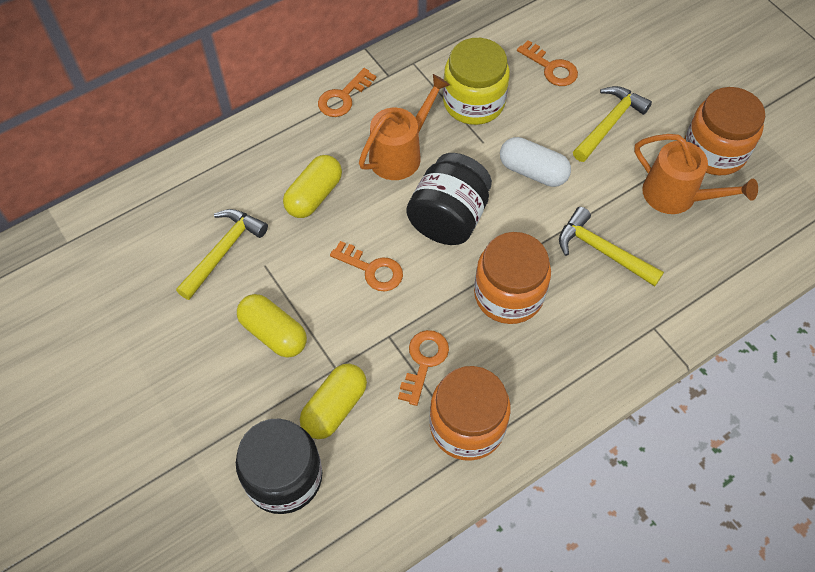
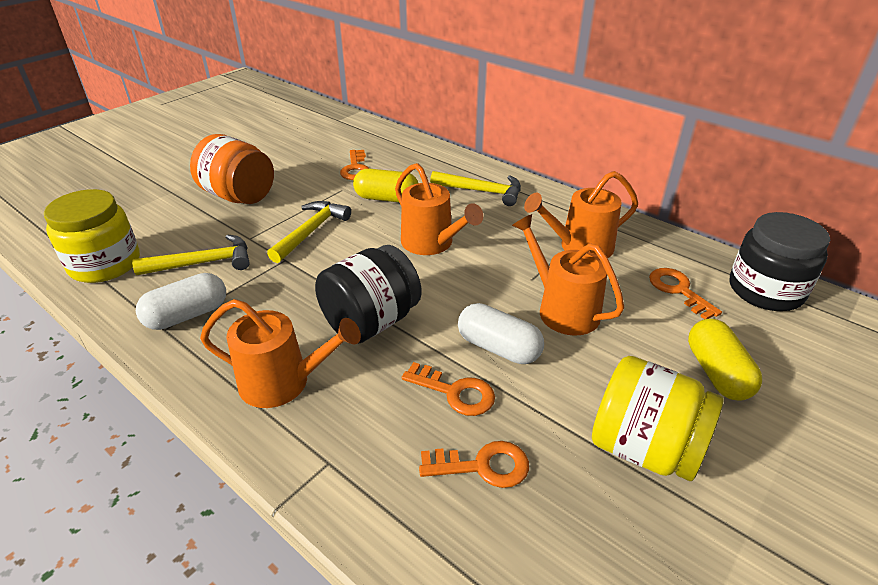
orange jar: 3 -> 1
orange watering can: 2 -> 4
white capsule: 1 -> 2
yellow capsule: 3 -> 2
yellow jar: 1 -> 2

